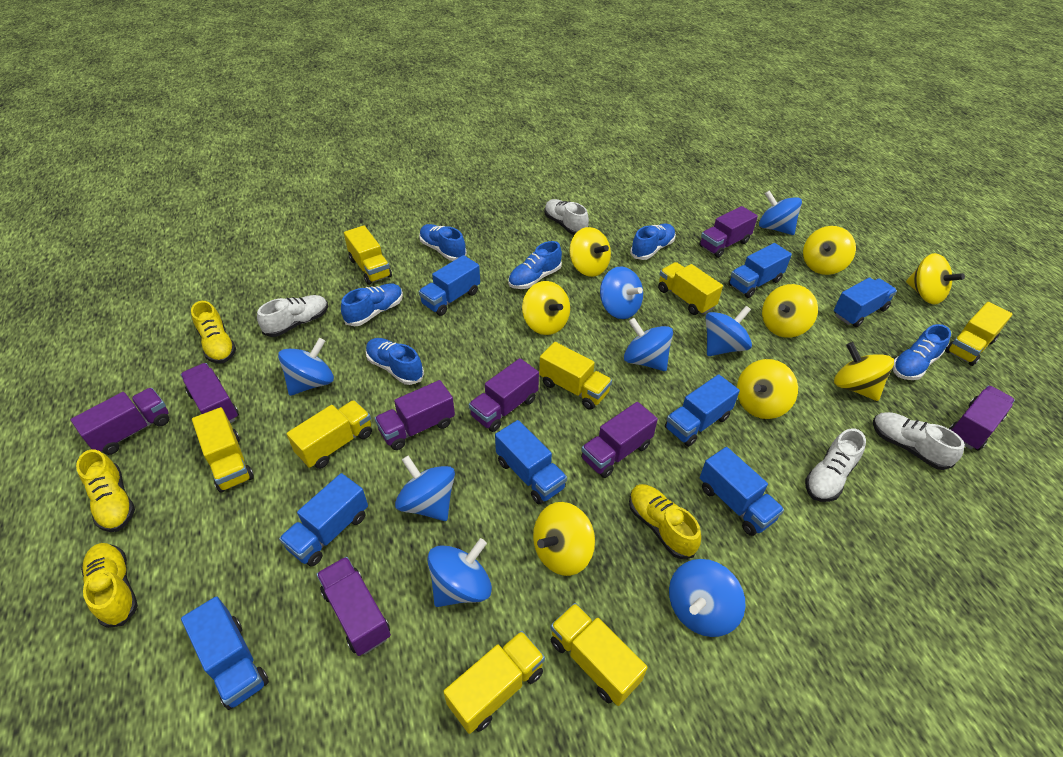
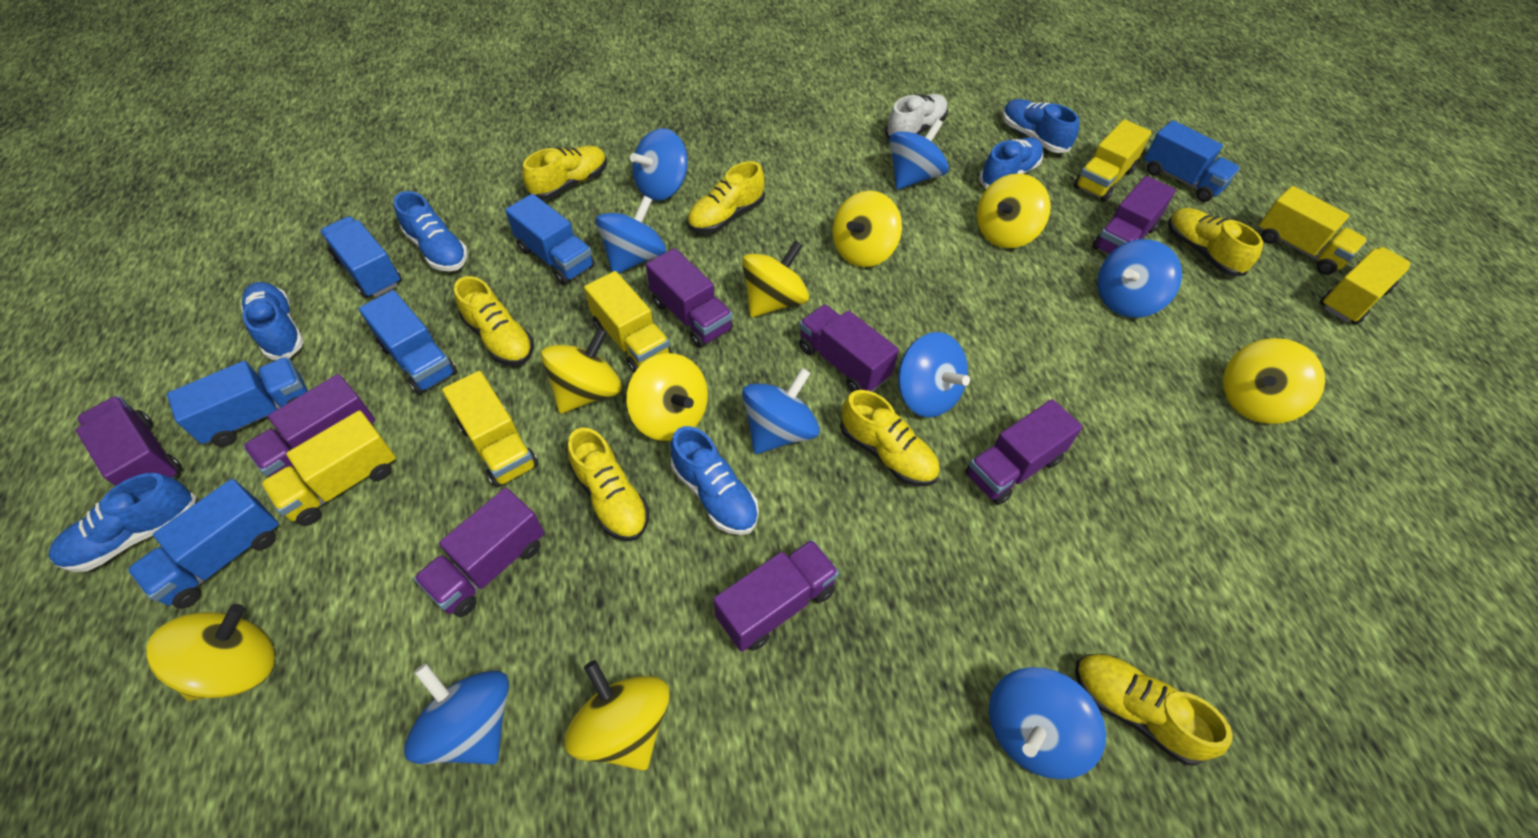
blue truck: 8 -> 6
white shoe: 4 -> 1
yellow shoe: 4 -> 7
yellow truck: 8 -> 6

